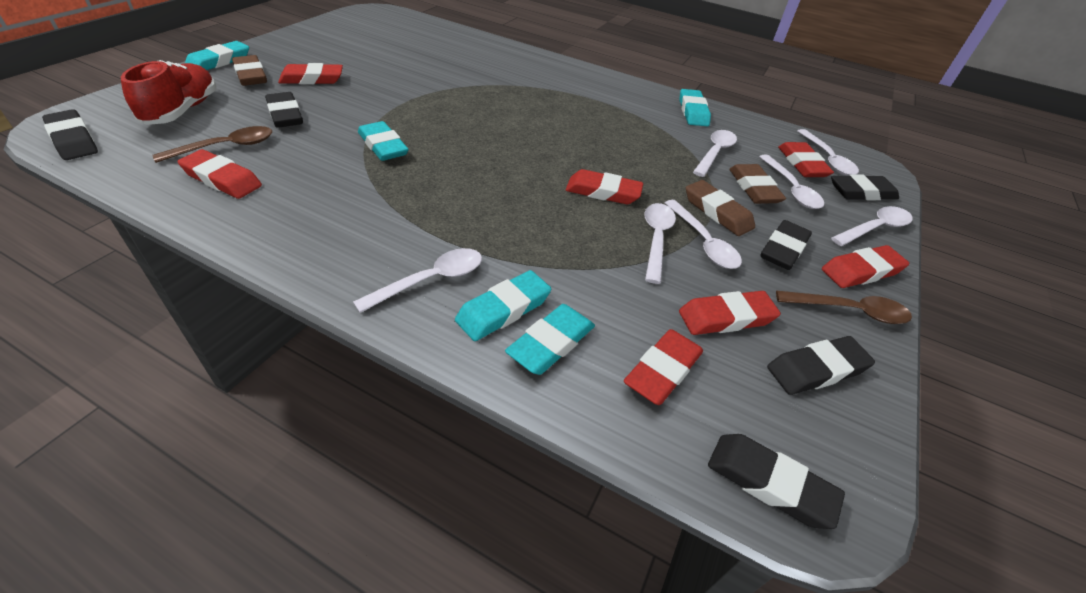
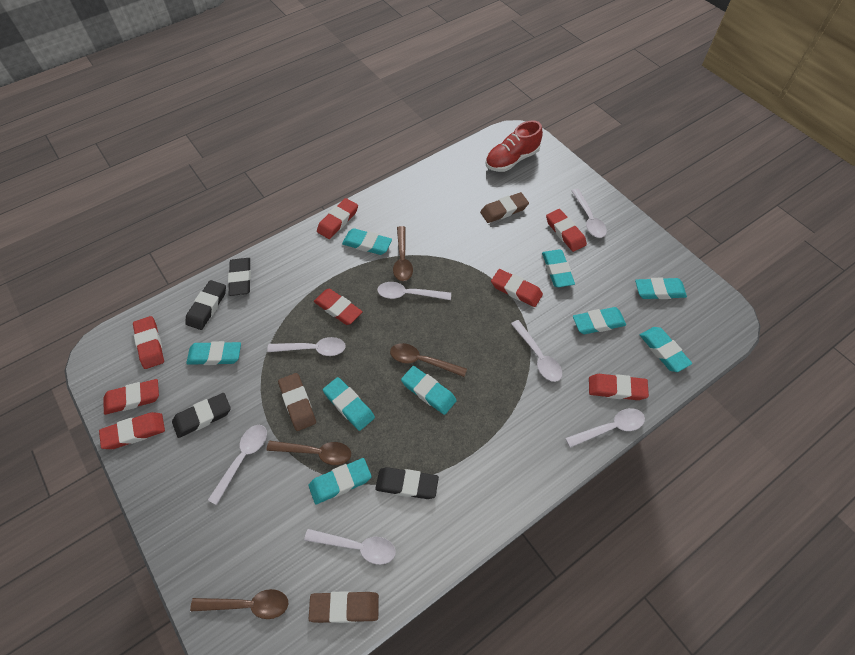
black eraser: 6 -> 4
brown spoon: 2 -> 4
red eraser: 7 -> 8
turquoise eraser: 5 -> 9

